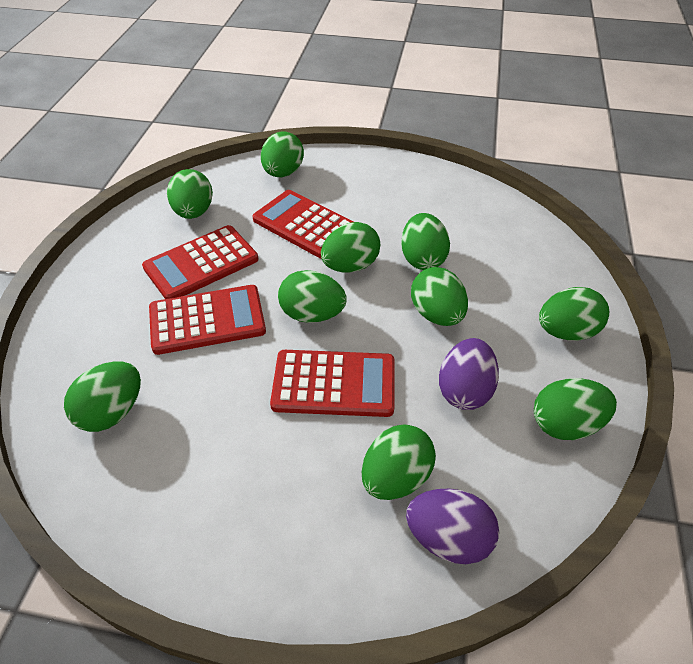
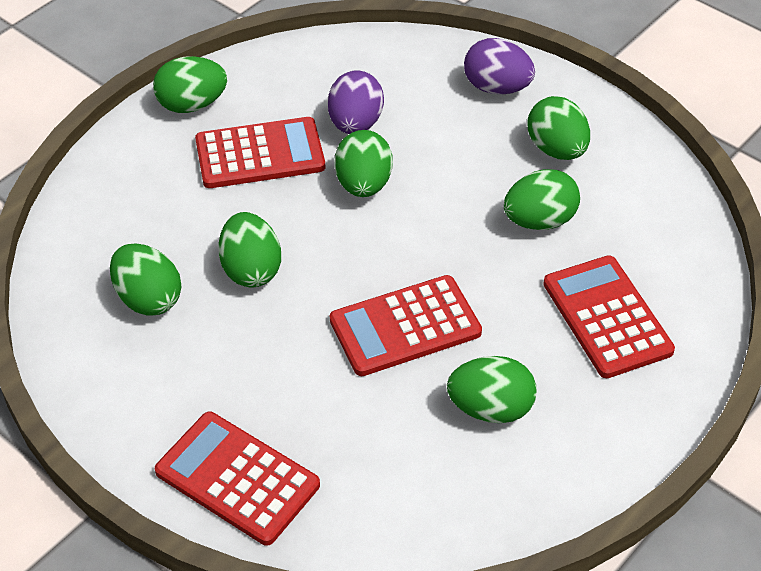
green egg: 10 -> 7

